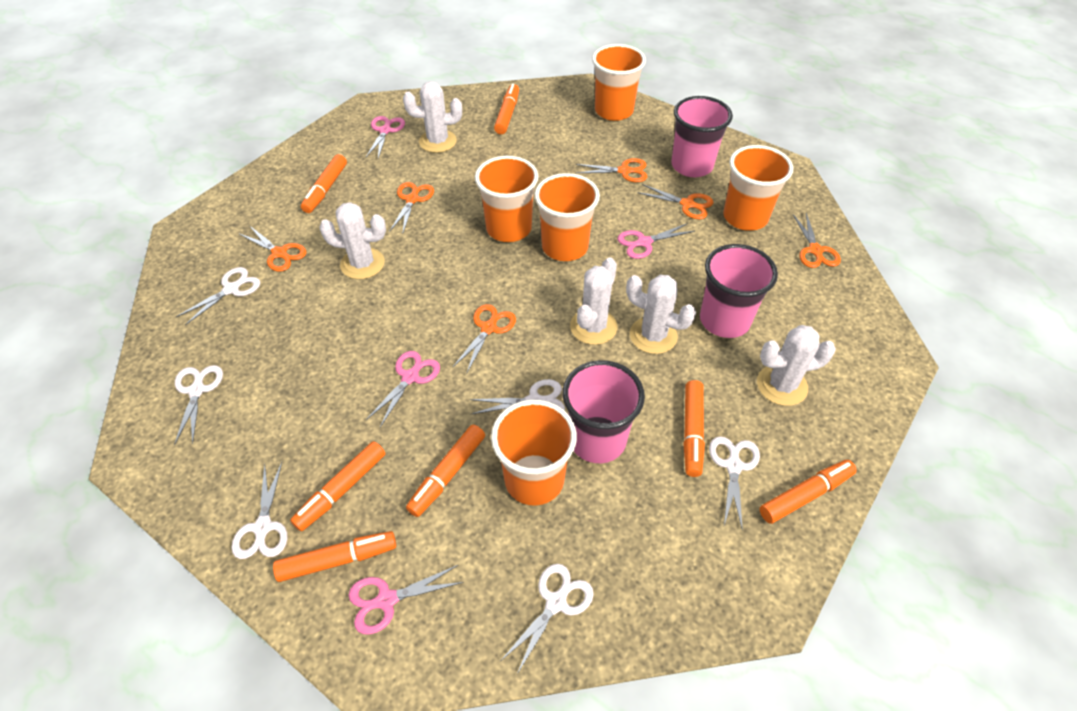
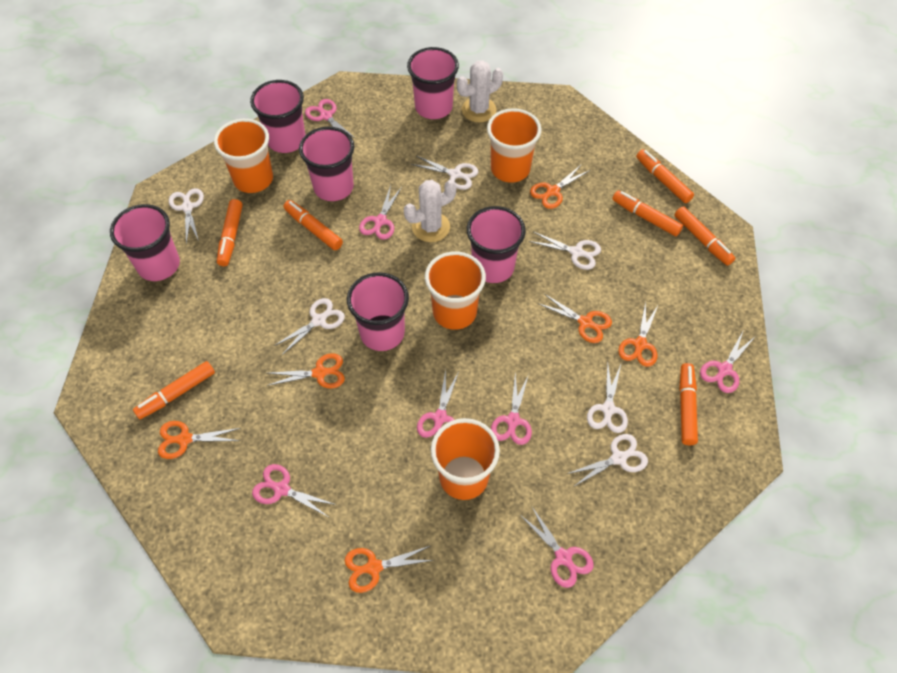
orange cup: 5 -> 4
pink cup: 3 -> 6
pink scissors: 4 -> 7
white cactus: 5 -> 2

